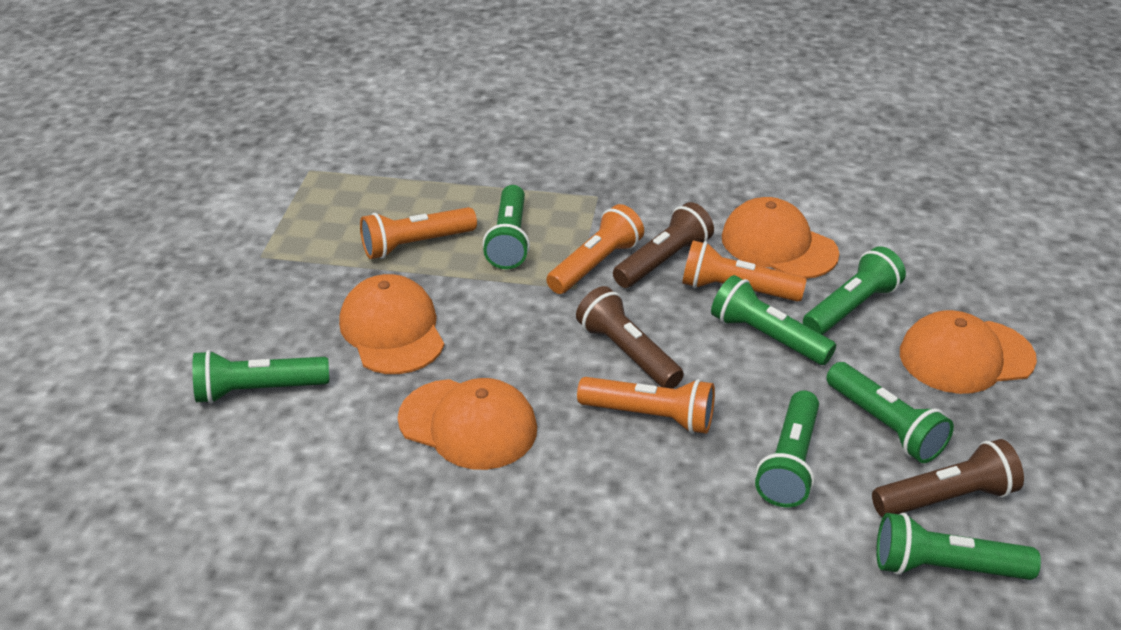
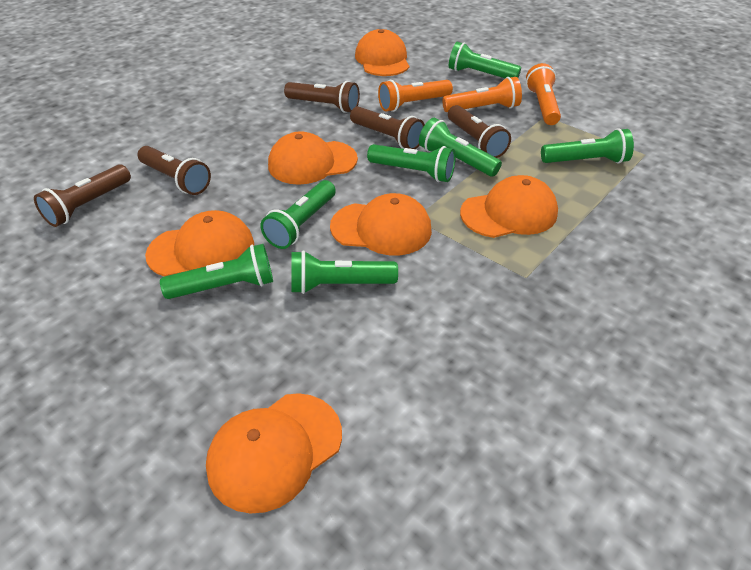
brown flashlight: 3 -> 5
orange cap: 4 -> 6
orange flashlight: 4 -> 3

